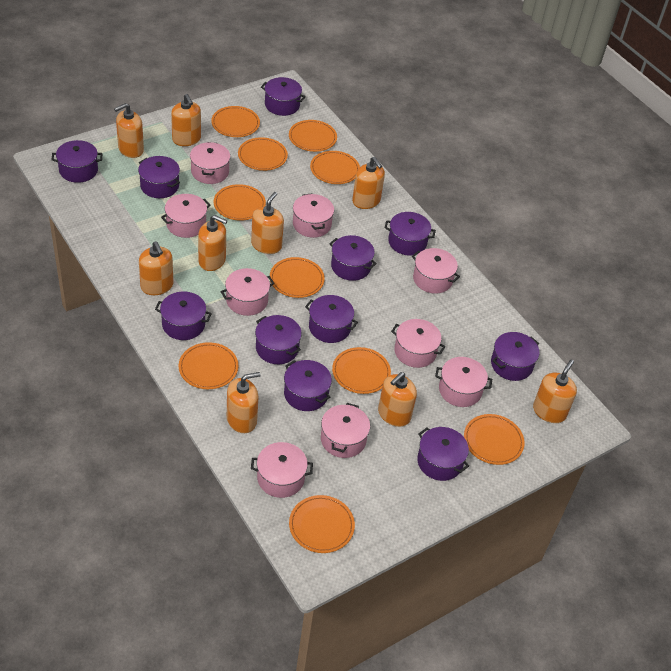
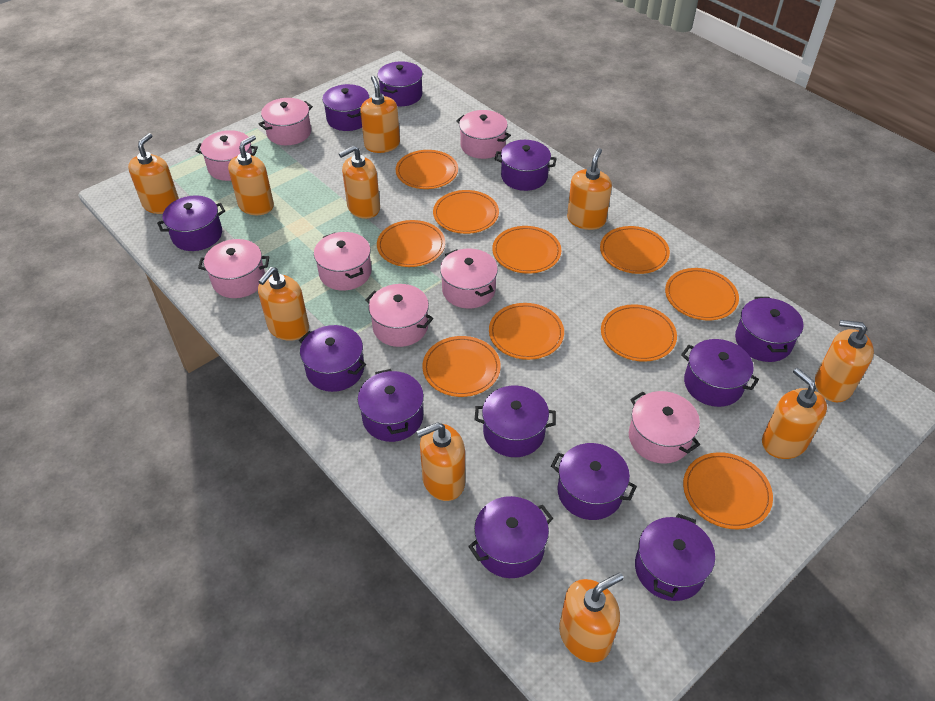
orange soap dispenser: 9 -> 10
pink pot: 9 -> 8
purple pot: 11 -> 12

